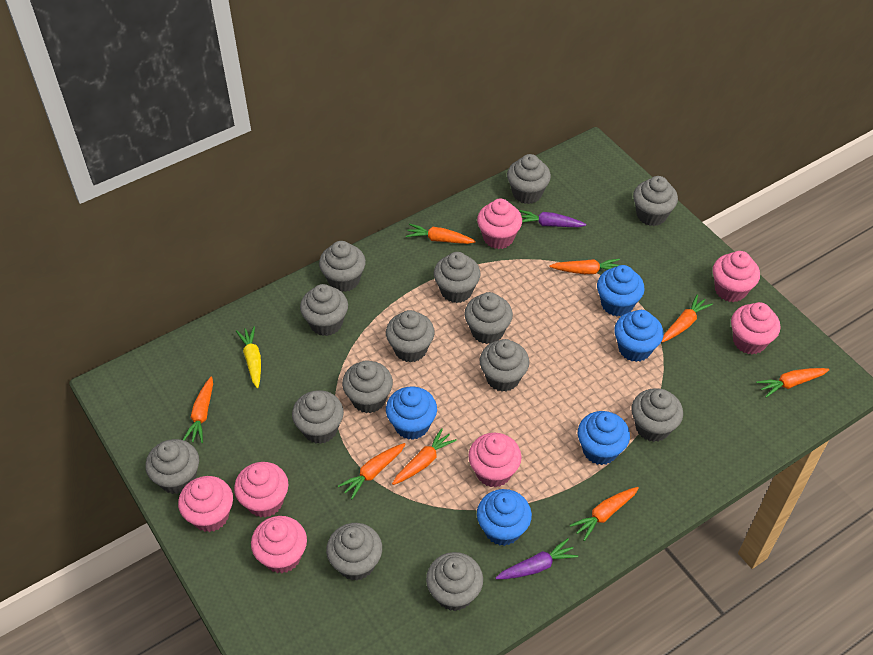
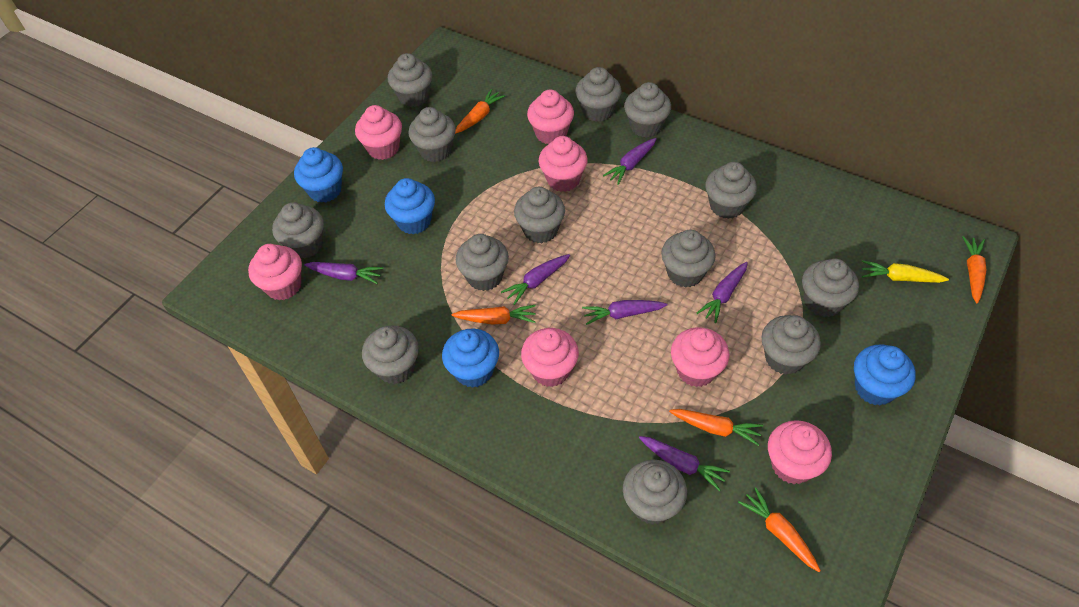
blue cupcake: 5 -> 4
grey cupcake: 14 -> 13
orange carrot: 8 -> 5
purple carrot: 2 -> 6

